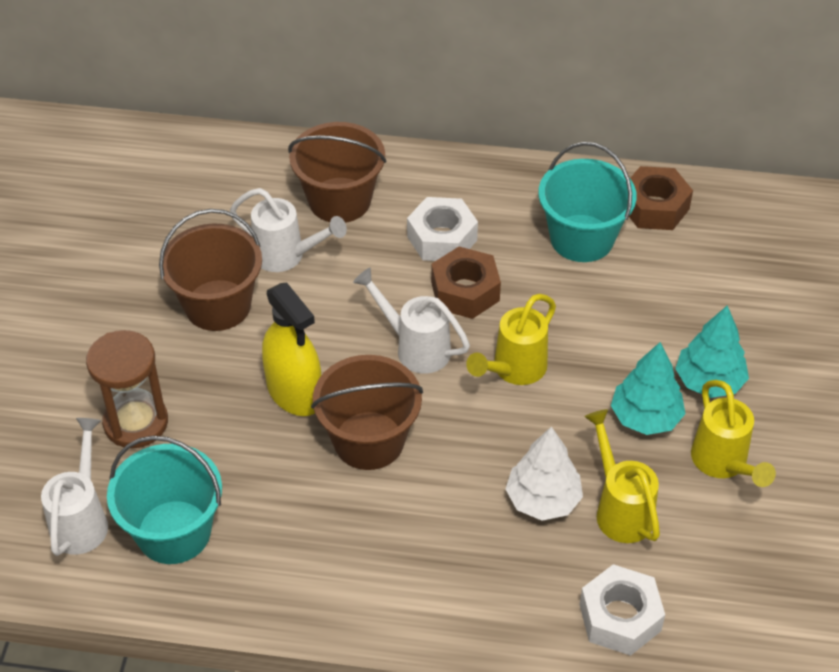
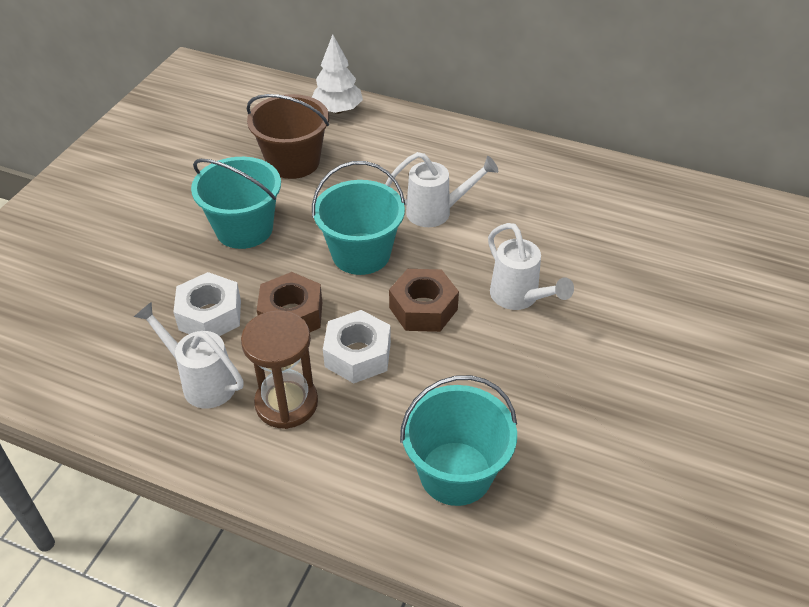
brown bucket: 3 -> 1
turquoise bucket: 2 -> 3
turquoise tree: 2 -> 0
yellow spray bottle: 1 -> 0
yellow watering can: 3 -> 0

